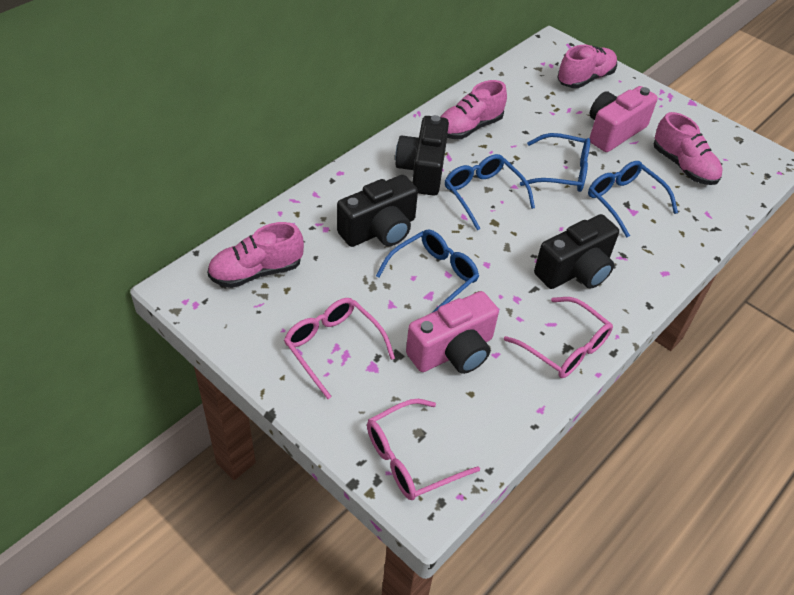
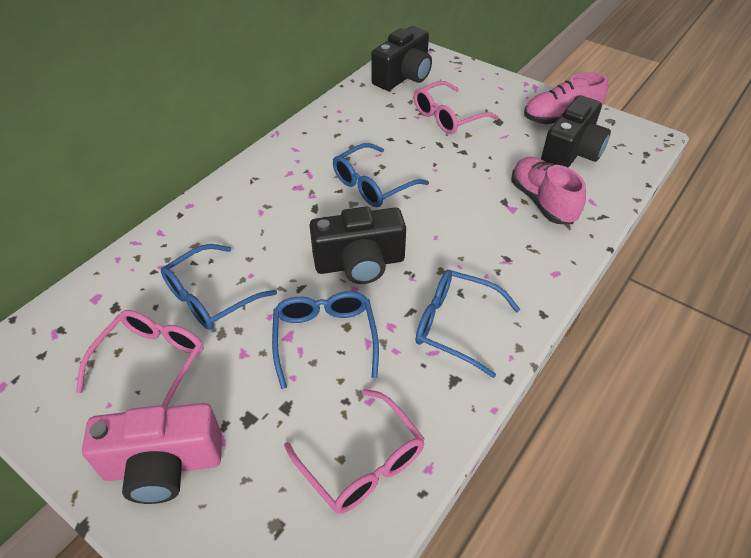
pink camera: 2 -> 1
pink shoe: 4 -> 2

